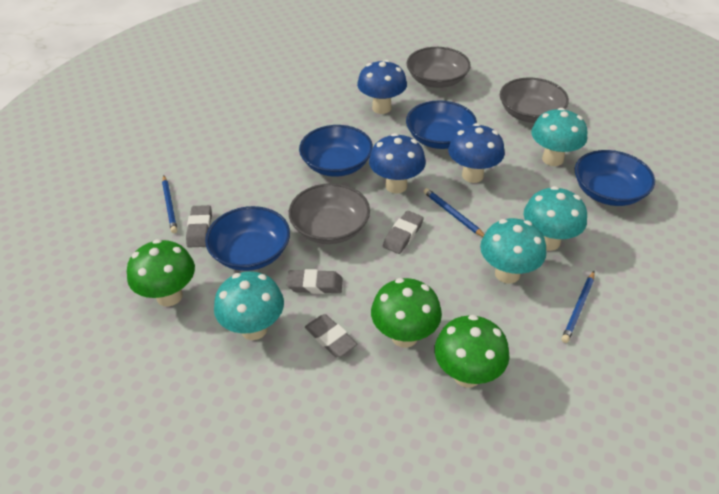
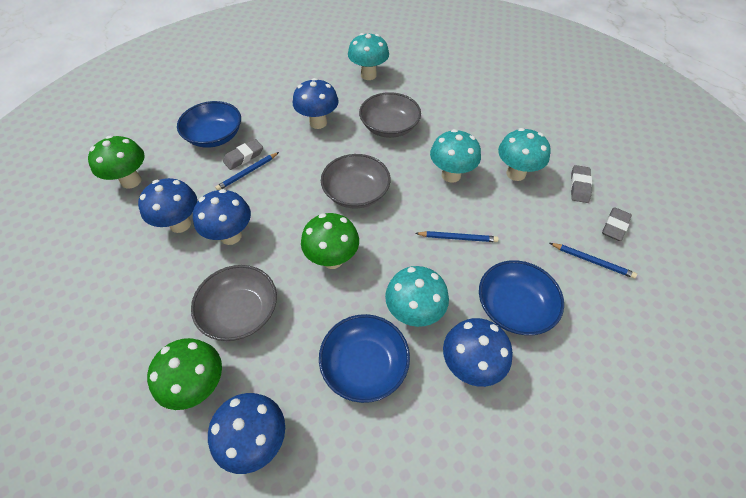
blue bowl: 4 -> 3
blue mushroom: 3 -> 5
grey eraser: 4 -> 3

